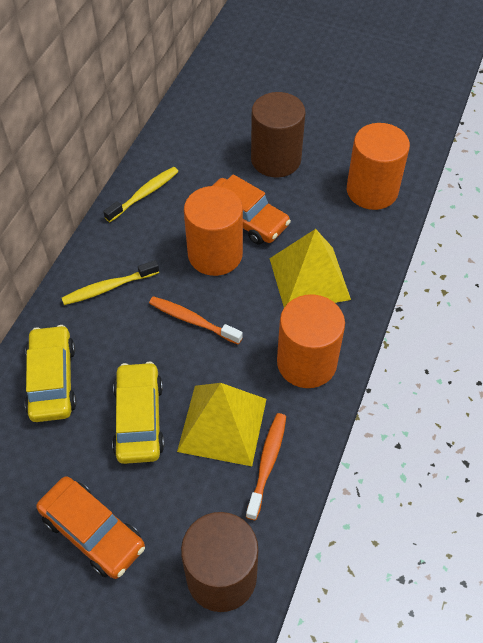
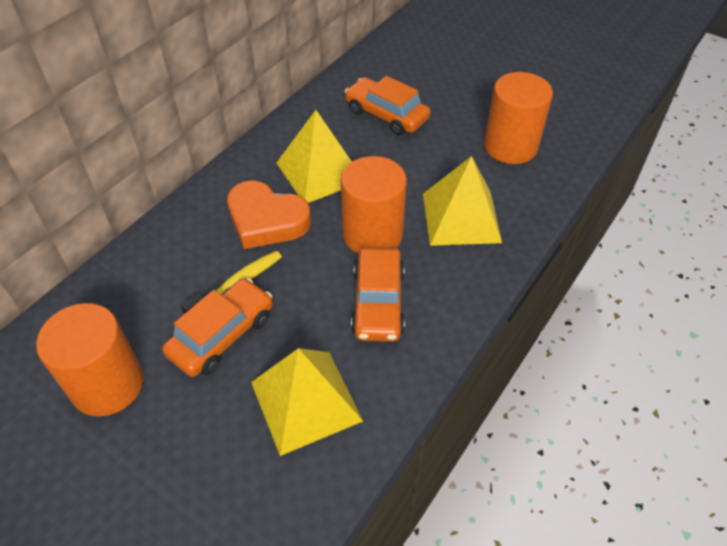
brown cylinder: 2 -> 0
orange car: 2 -> 3
orange heart: 0 -> 1
orange toothbrush: 2 -> 0
yellow car: 2 -> 0
yellow pyramid: 2 -> 3
yellow toothbrush: 2 -> 1

